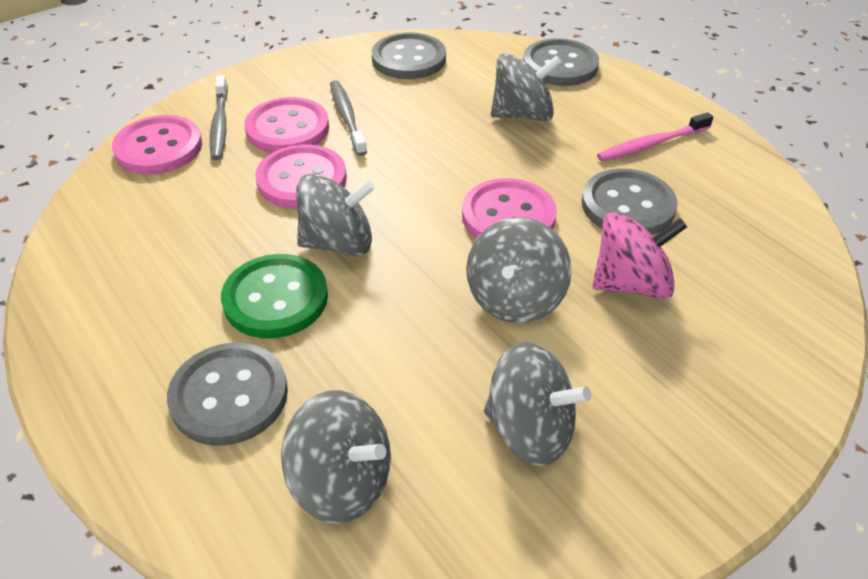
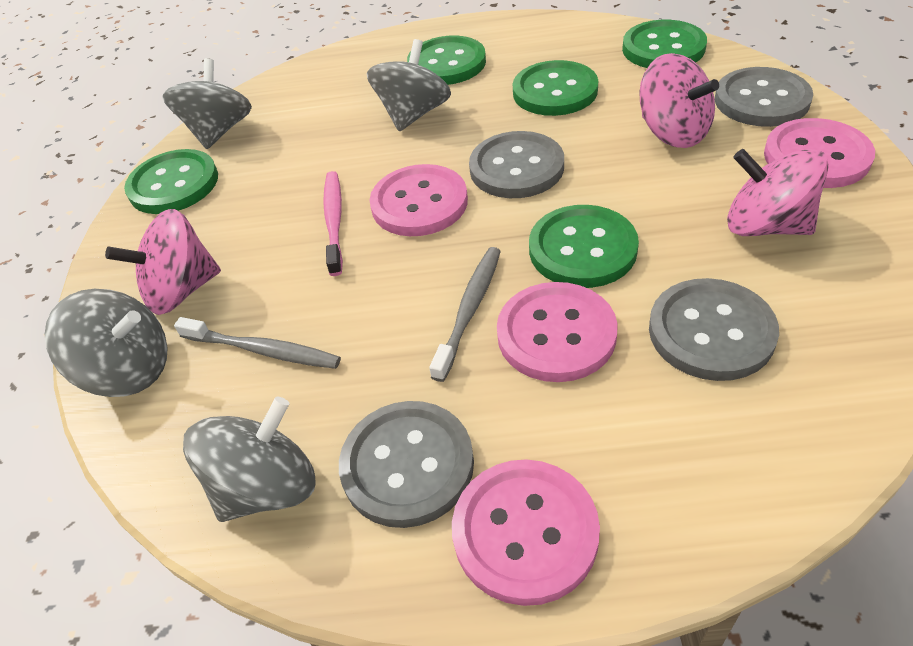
green button: 1 -> 5
grey spinning top: 5 -> 4
pink spinning top: 1 -> 3

